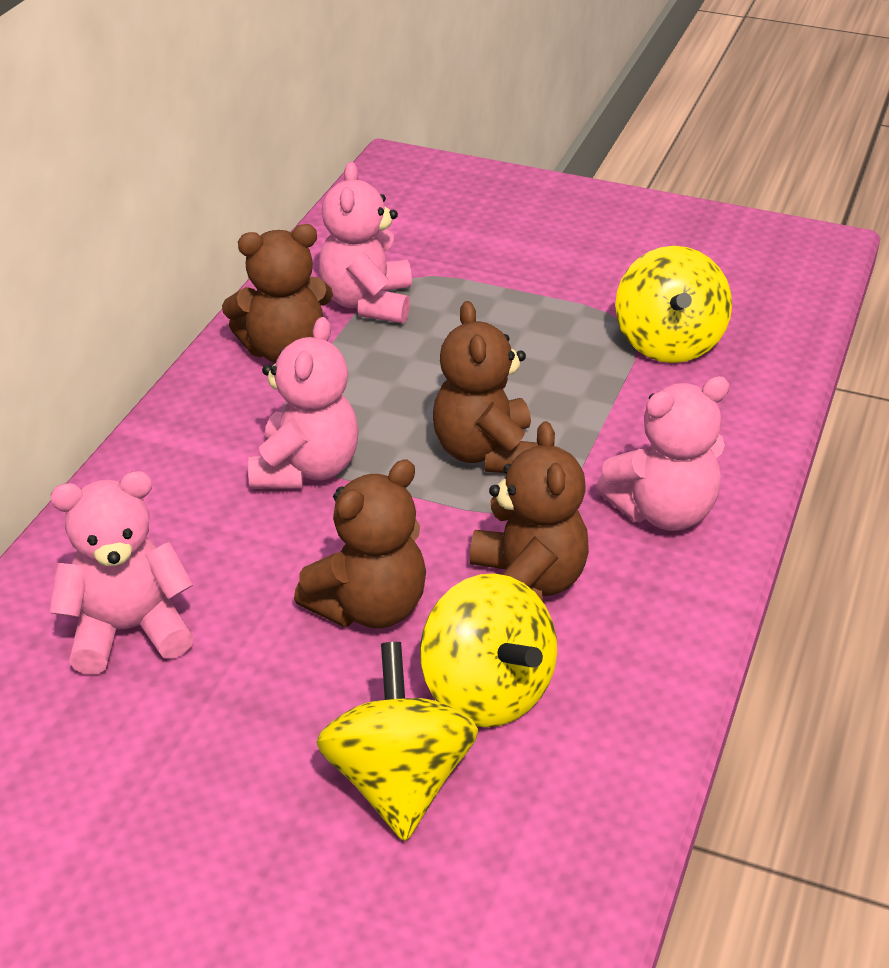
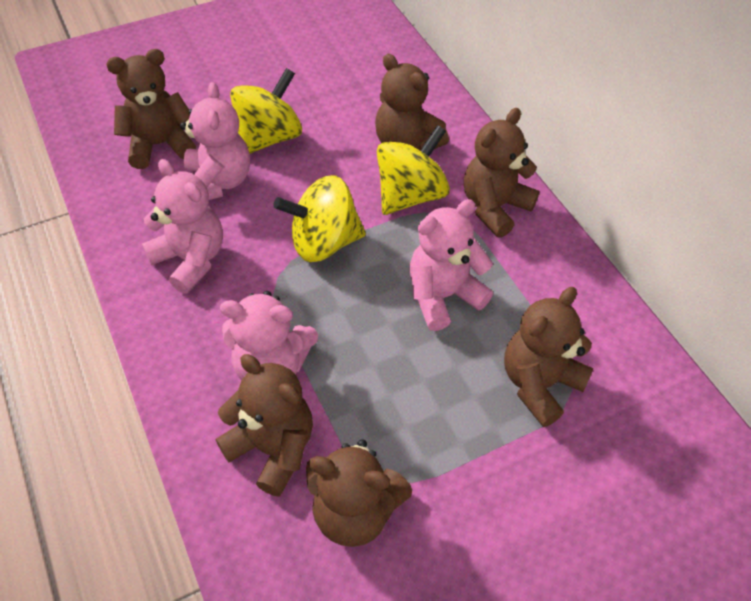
brown teddy bear: 4 -> 6

